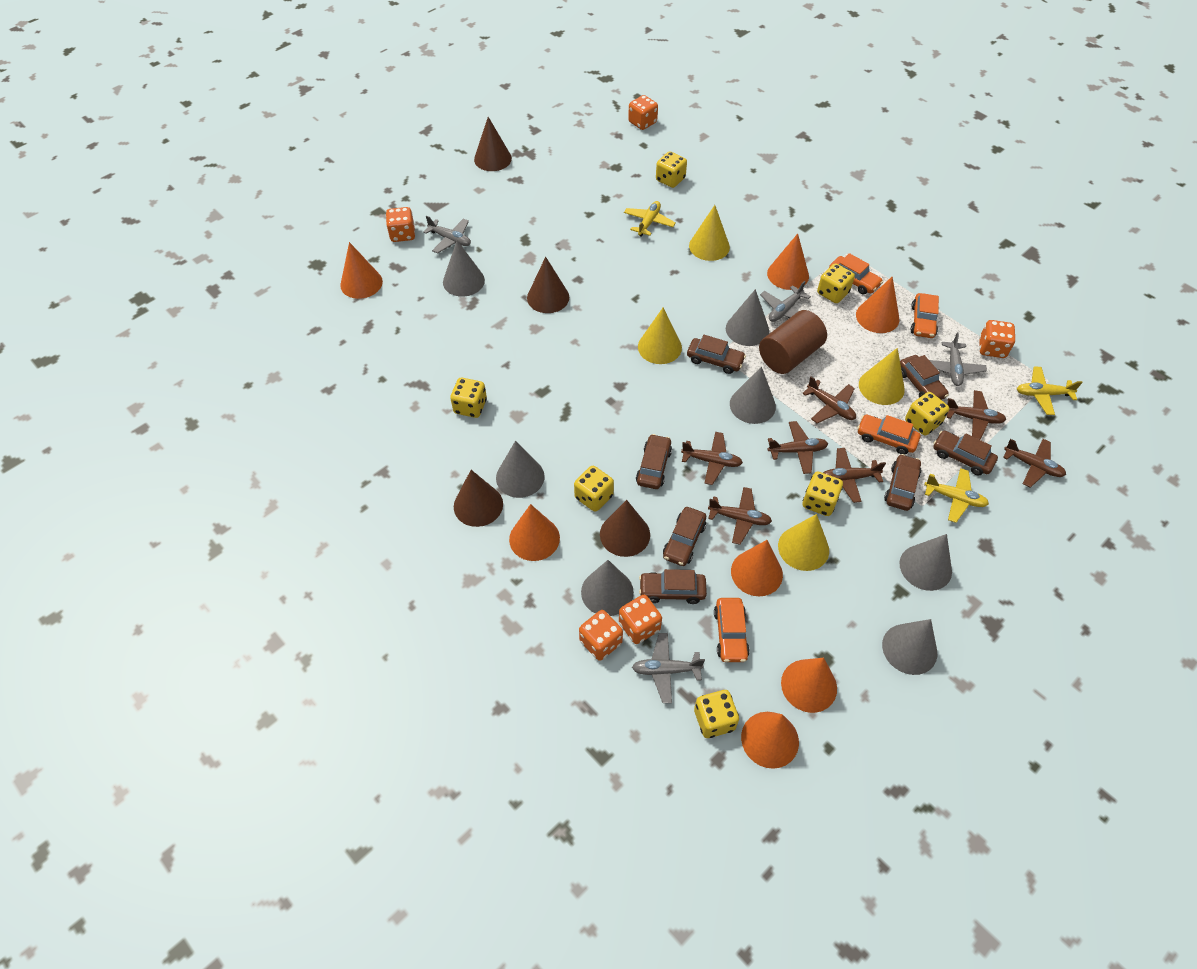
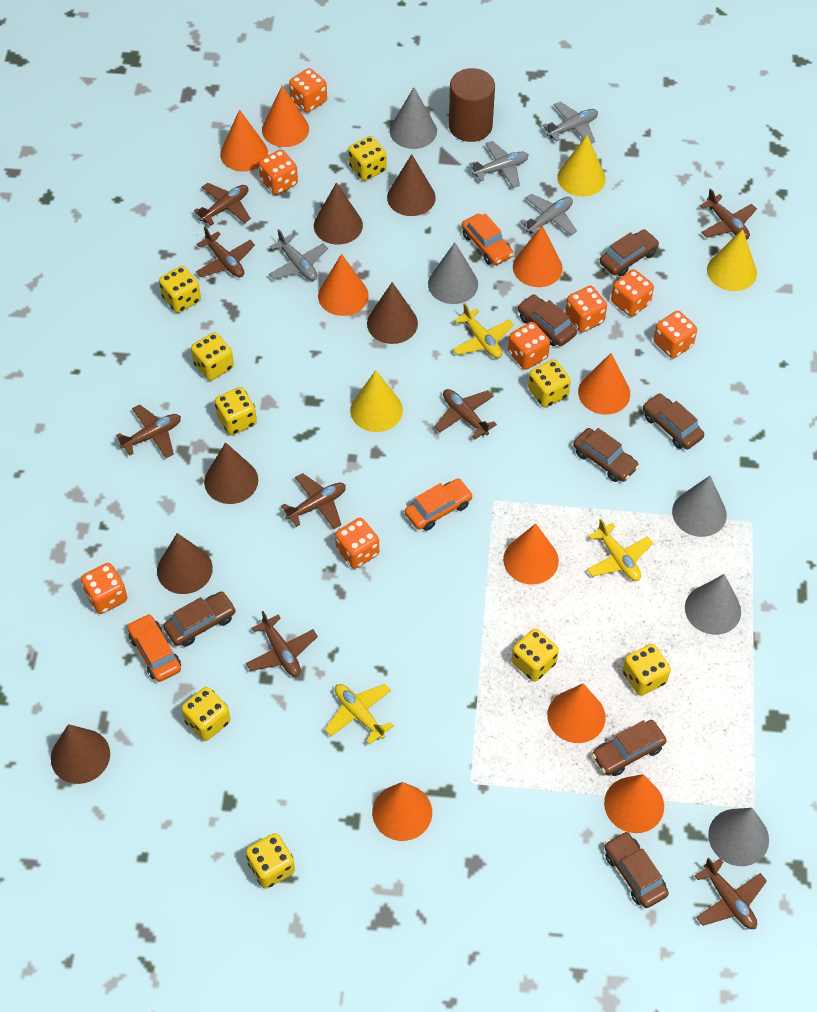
brown cone: 4 -> 6
brown plane: 7 -> 8
grey cone: 7 -> 5
orange car: 4 -> 3
orange cone: 7 -> 9
orange dice: 5 -> 8
yellow cone: 4 -> 3
yellow dice: 7 -> 9

